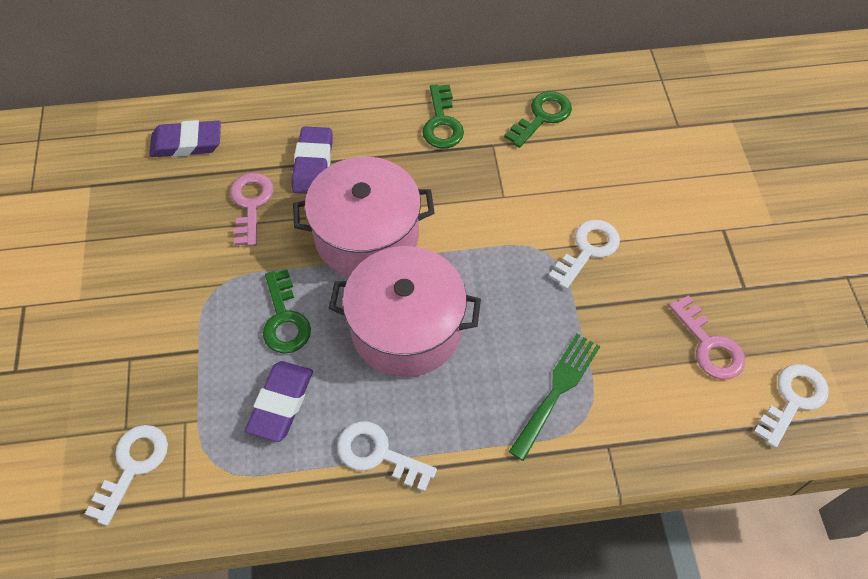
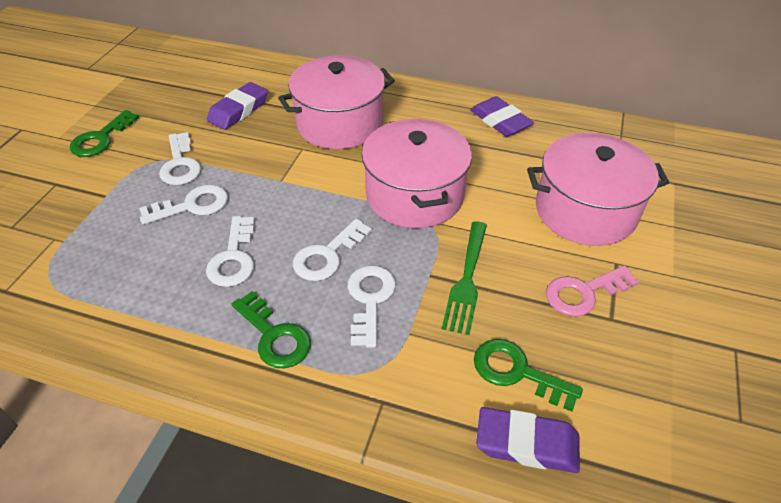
pink key: 2 -> 1
pink pot: 2 -> 3
white key: 4 -> 5

